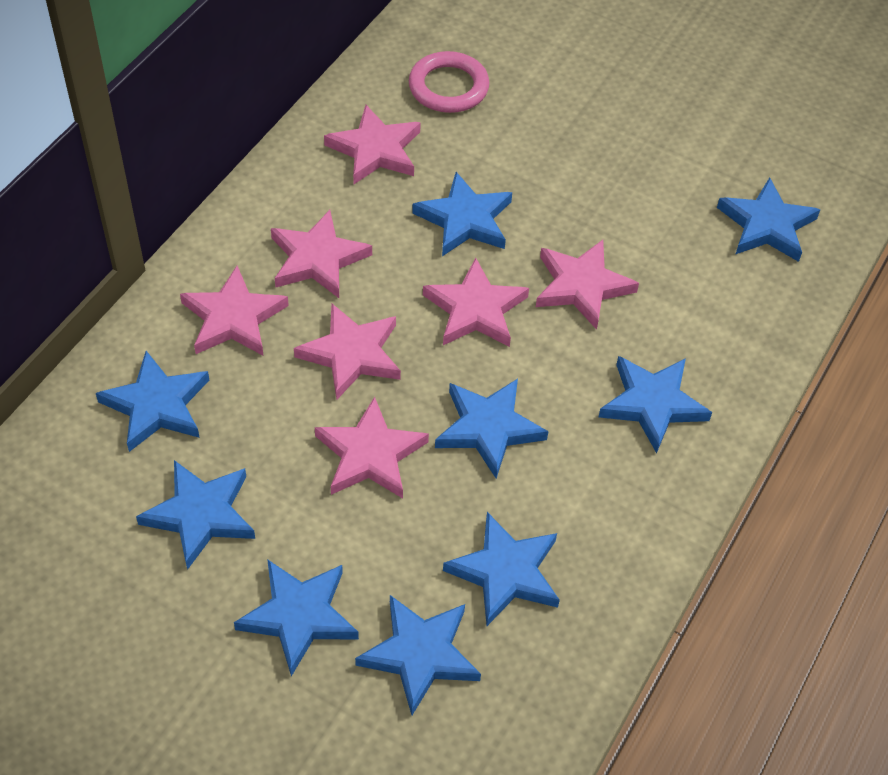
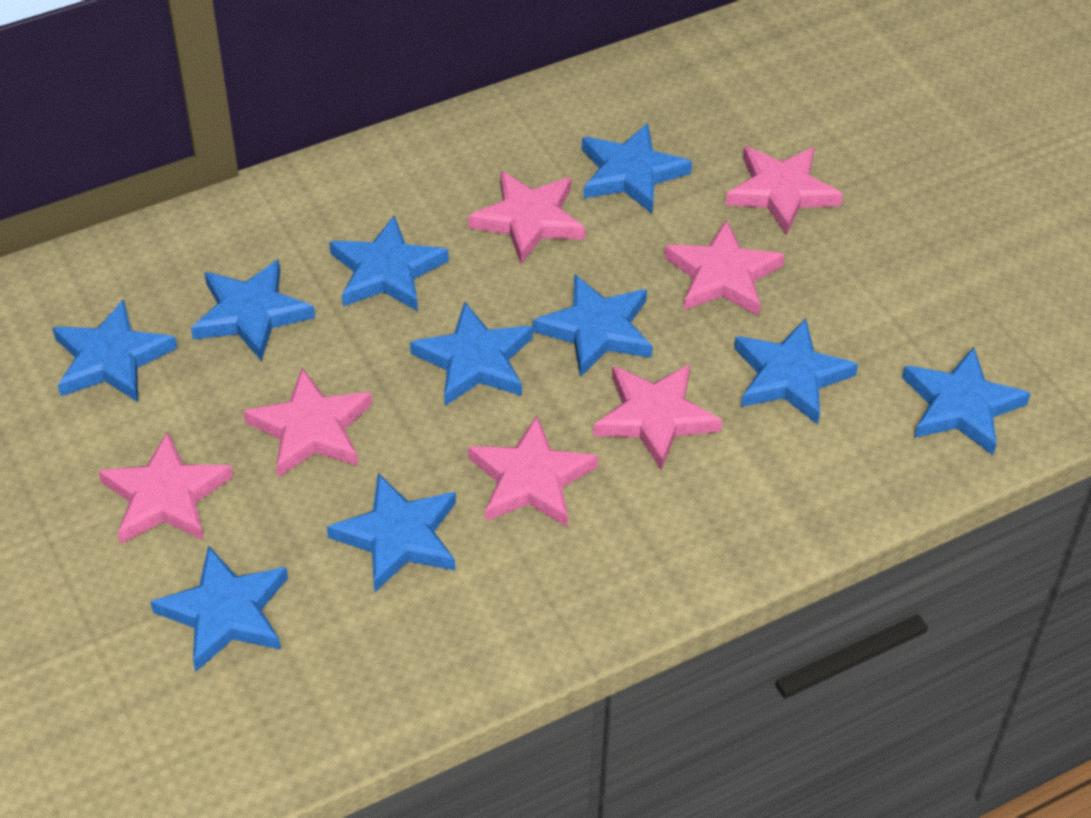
blue star: 9 -> 10
pink ring: 1 -> 0

